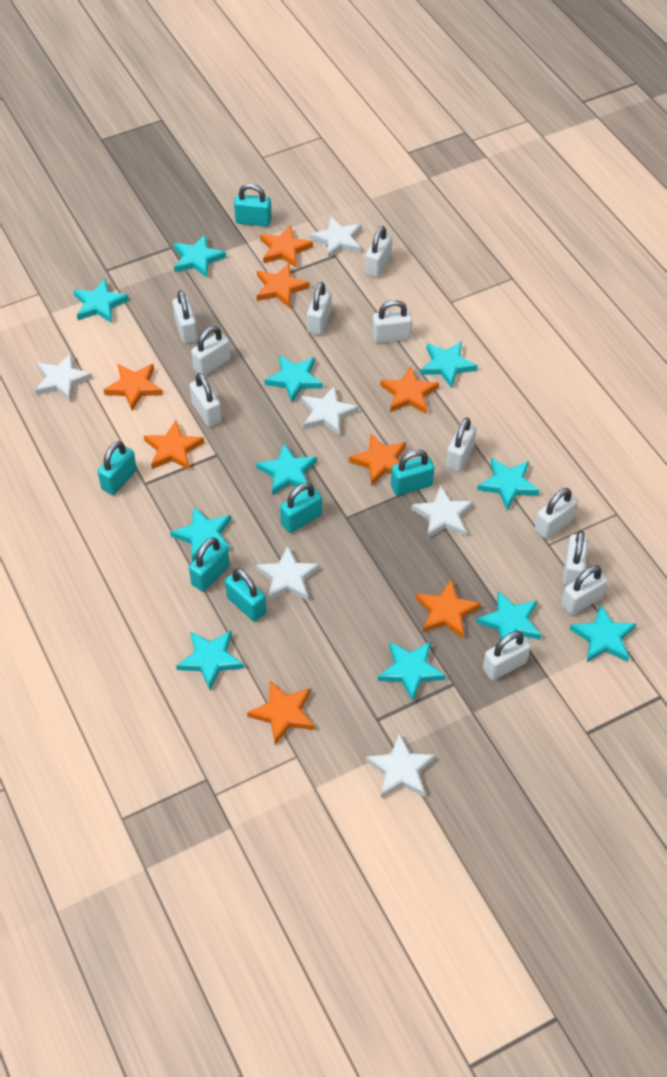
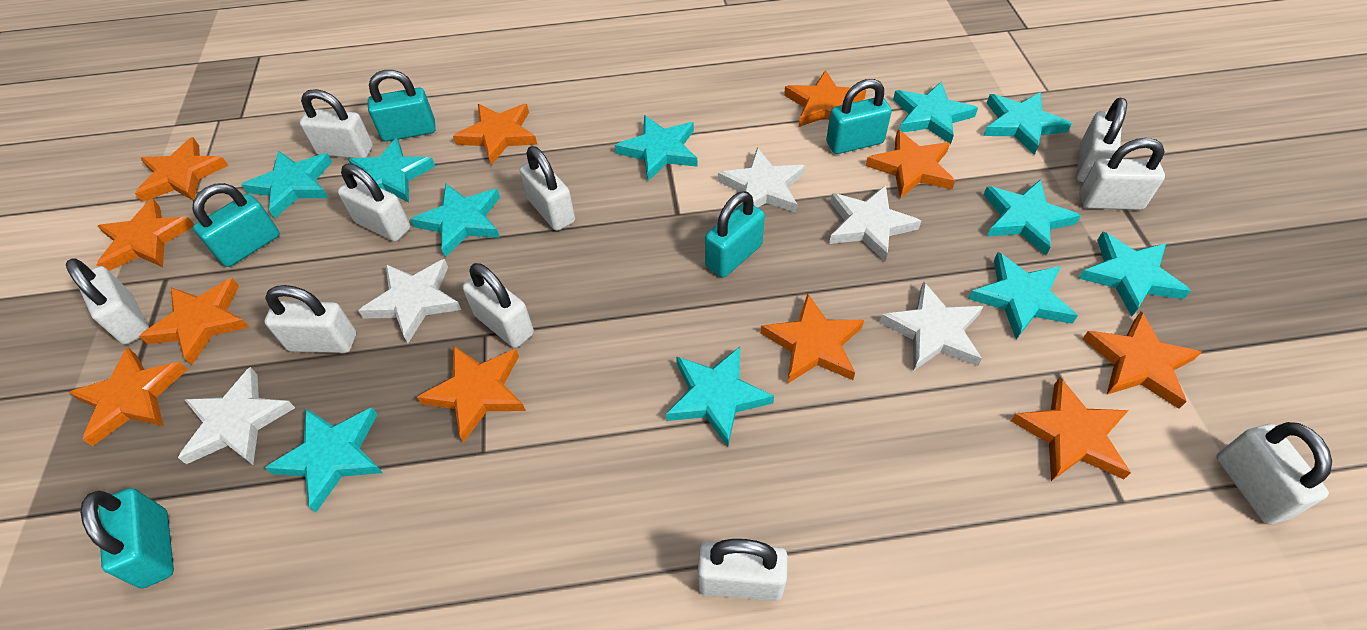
orange star: 8 -> 11
turquoise padlock: 6 -> 5
white padlock: 11 -> 10
white star: 6 -> 5

